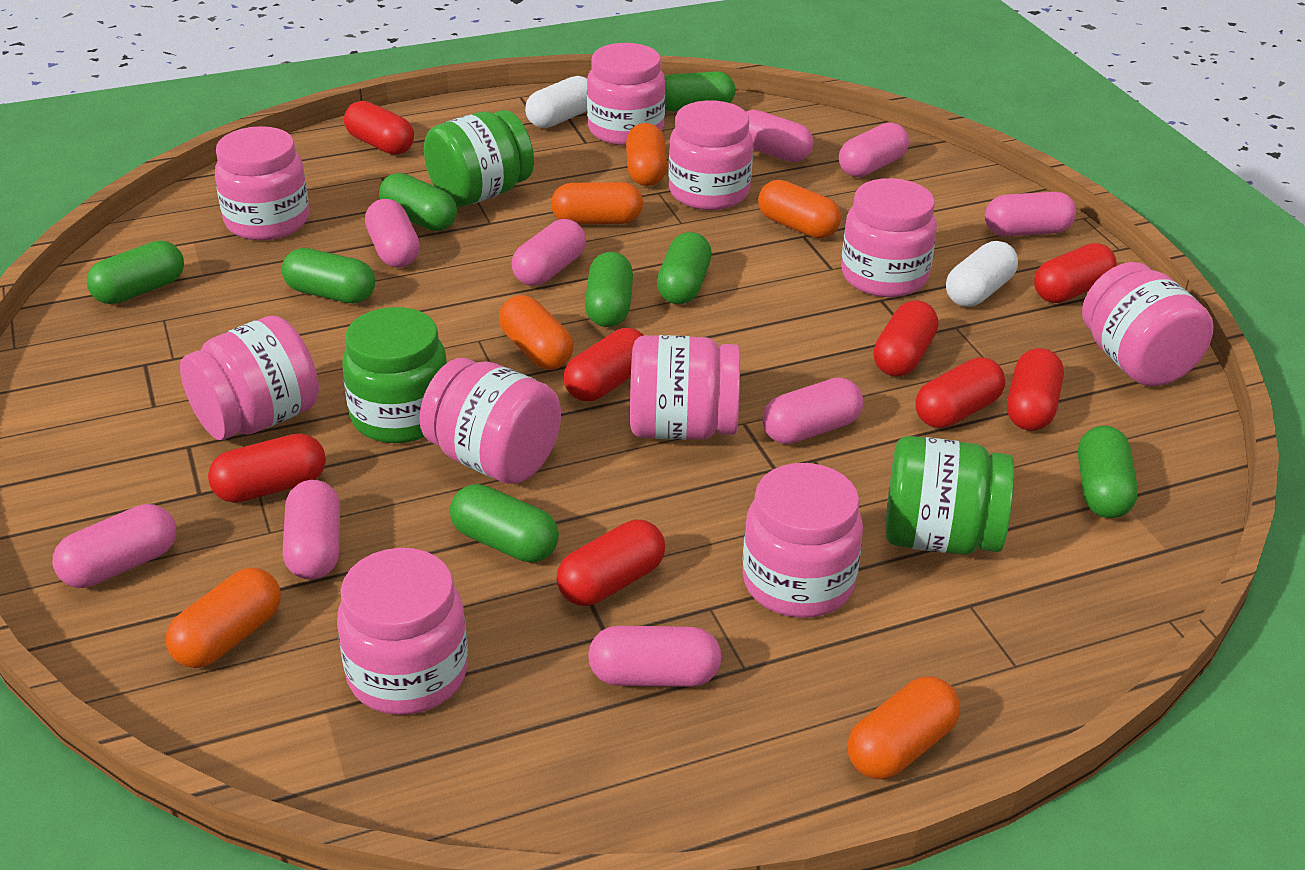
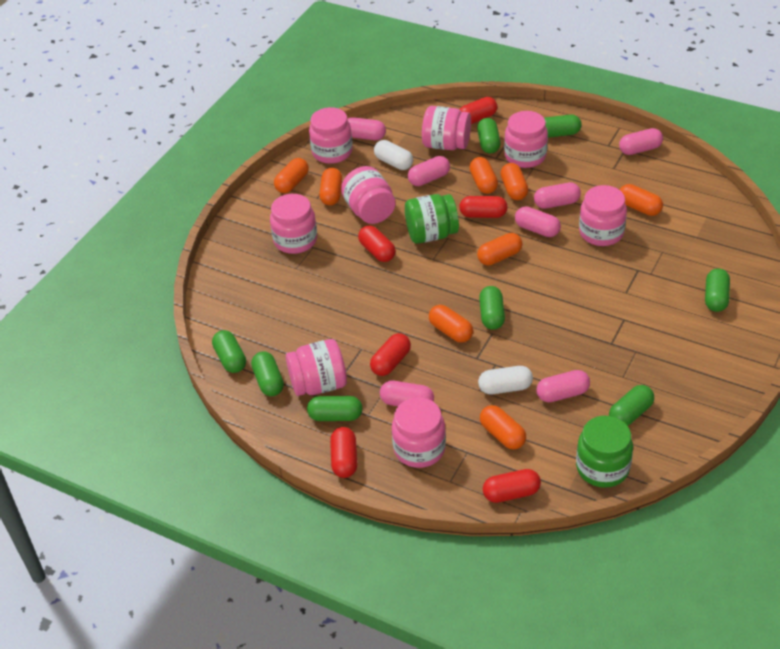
green jar: 3 -> 2
orange capsule: 6 -> 8
pink capsule: 9 -> 7
pink jar: 10 -> 8
red capsule: 8 -> 6

